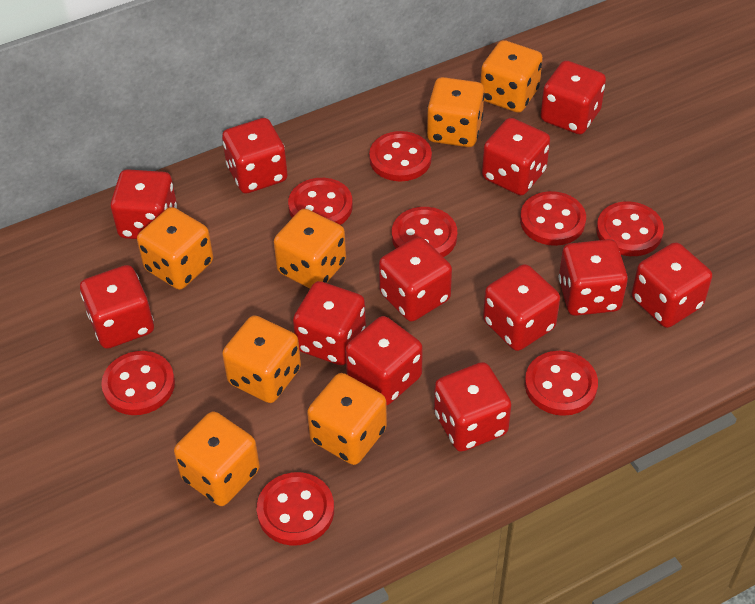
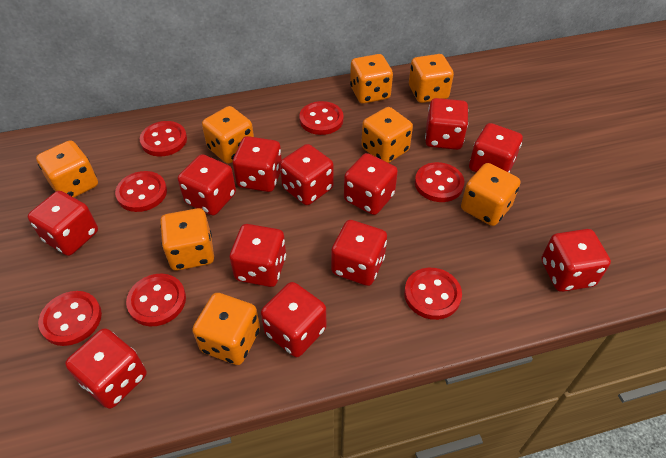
orange dice: 7 -> 8
red button: 8 -> 7

